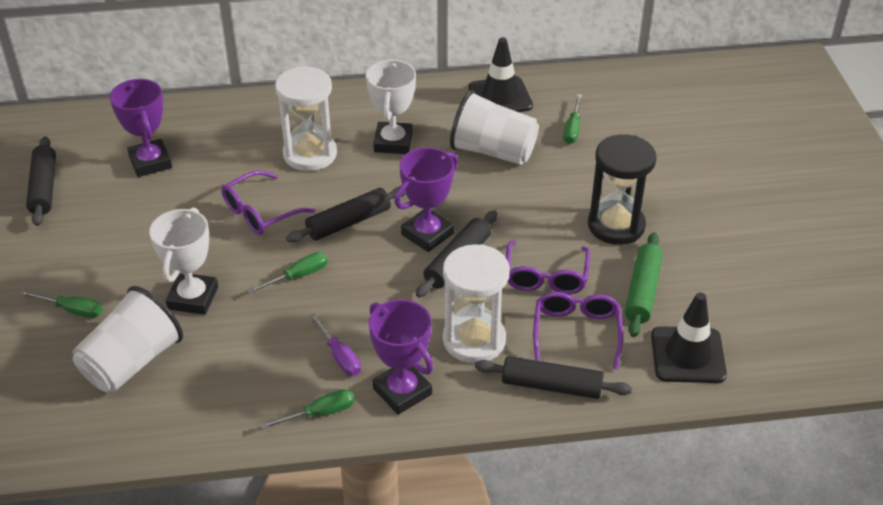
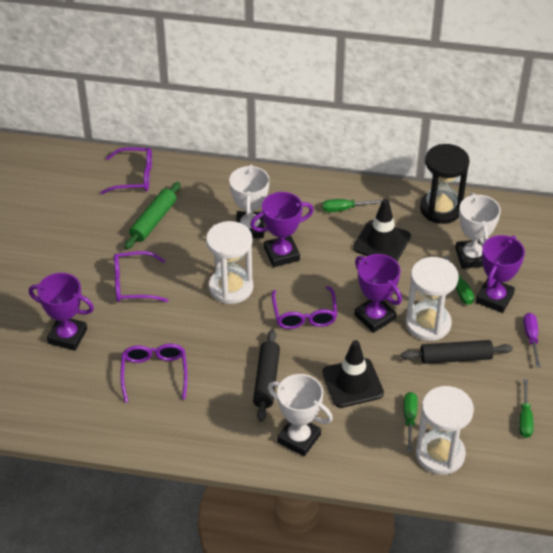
black rolling pin: 4 -> 2
purple glasses: 3 -> 4
purple trophy: 3 -> 4
white cup: 2 -> 0
white hourglass: 2 -> 3
white trophy: 2 -> 3

